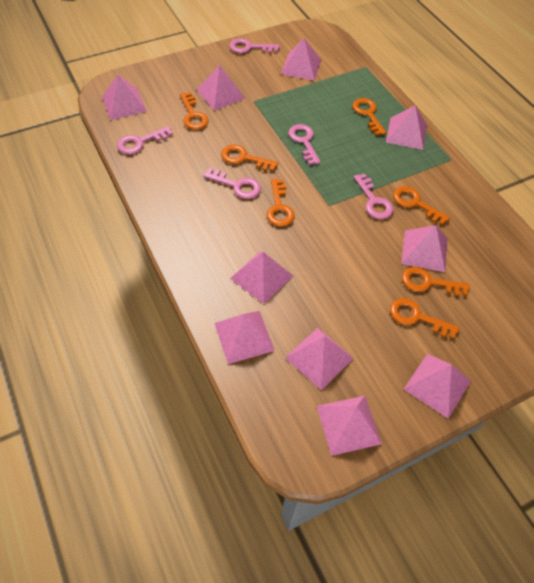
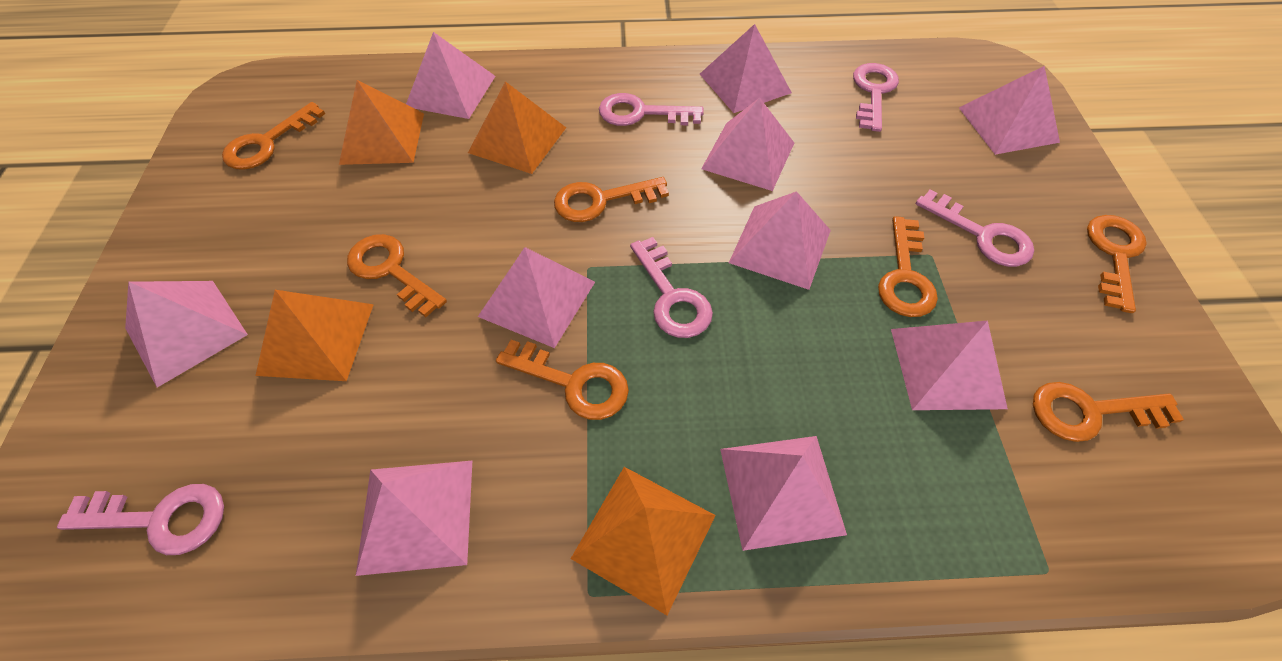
orange pyramid: 0 -> 4

